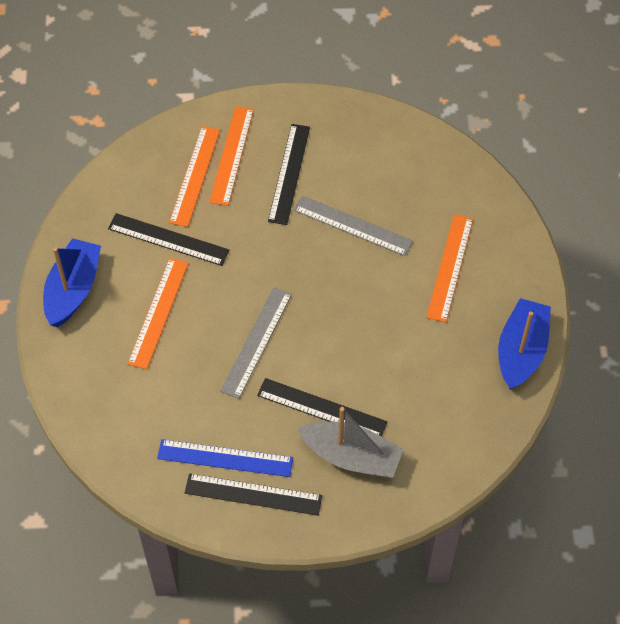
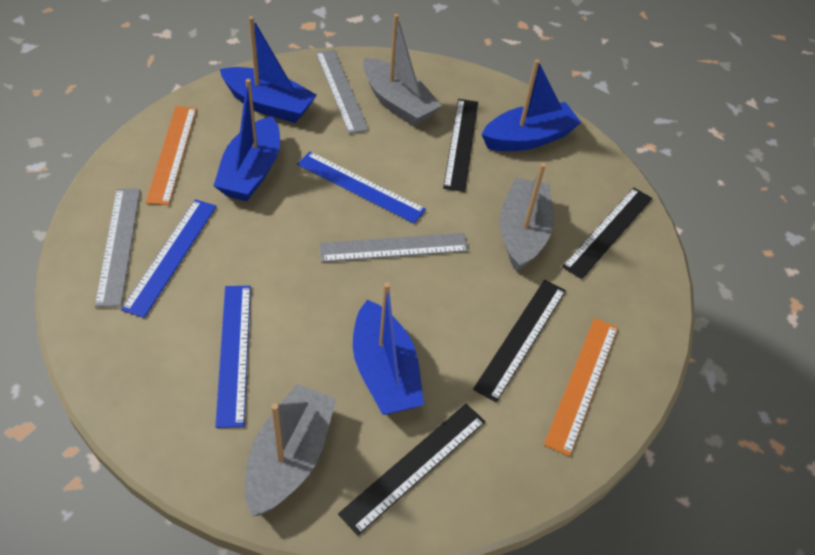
blue boat: 2 -> 4
blue ruler: 1 -> 3
grey boat: 1 -> 3
grey ruler: 2 -> 3
orange ruler: 4 -> 2

